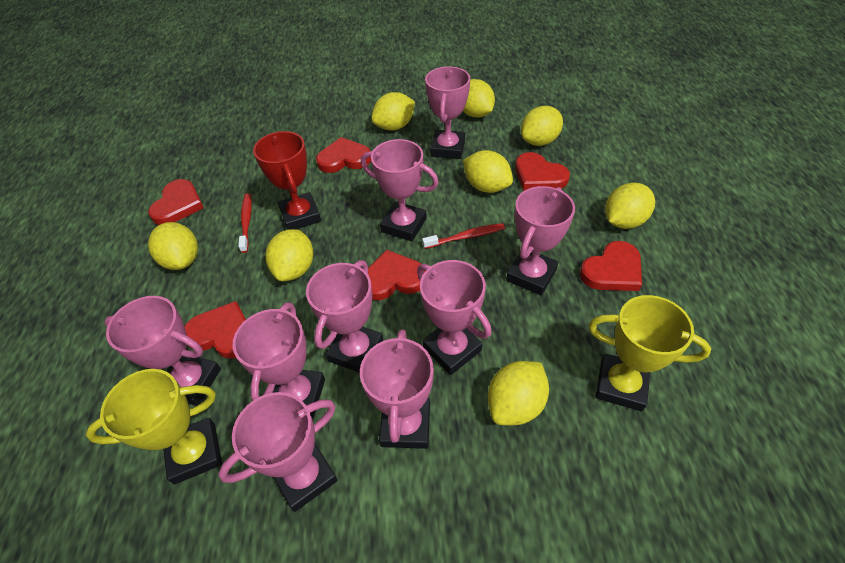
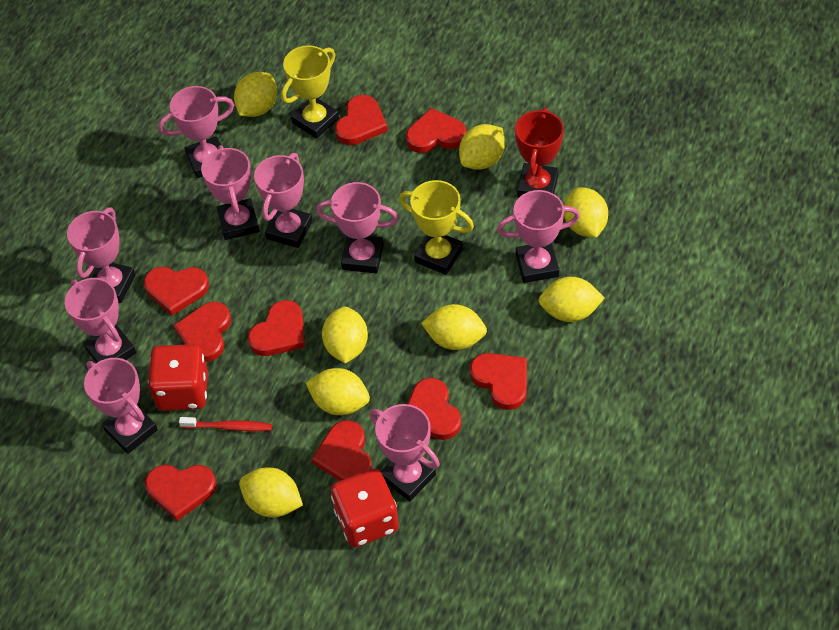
red dice: 0 -> 2
red heart: 6 -> 9
red toothbrush: 2 -> 1

